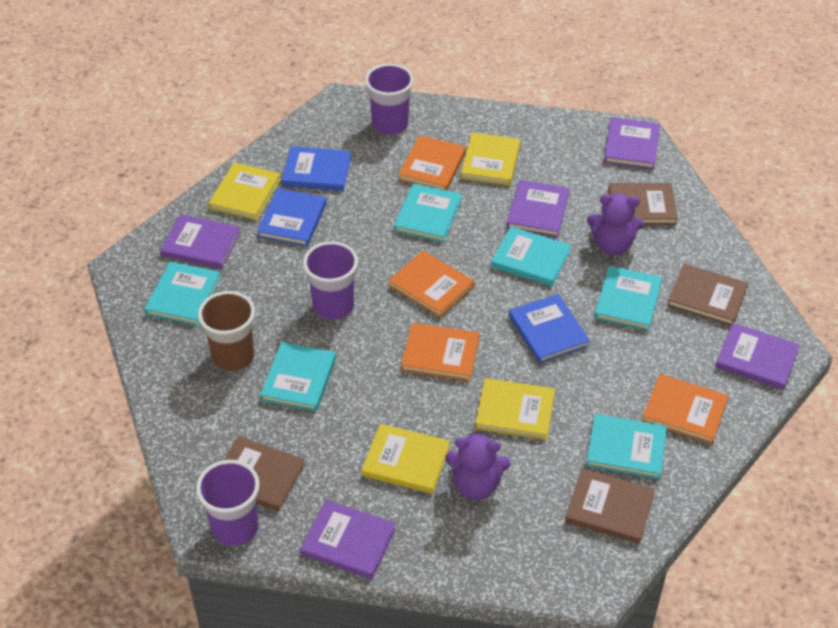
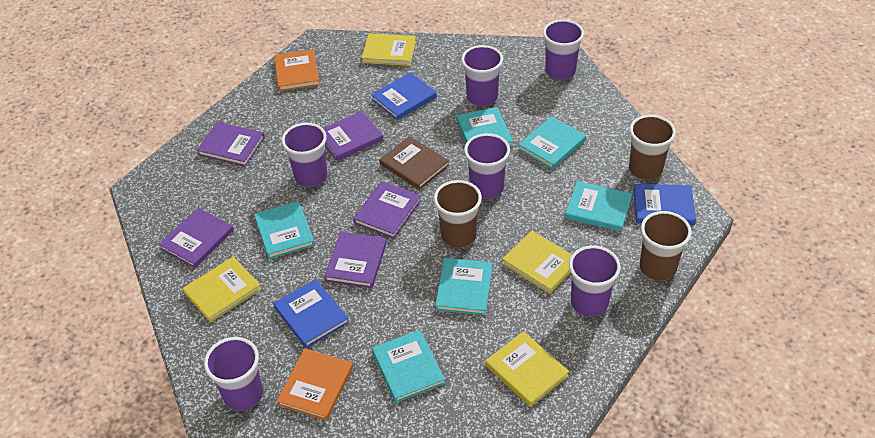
brown book: 4 -> 1
brown cup: 1 -> 3
orange book: 4 -> 2
purple cup: 3 -> 6
purple teddy bear: 2 -> 0

